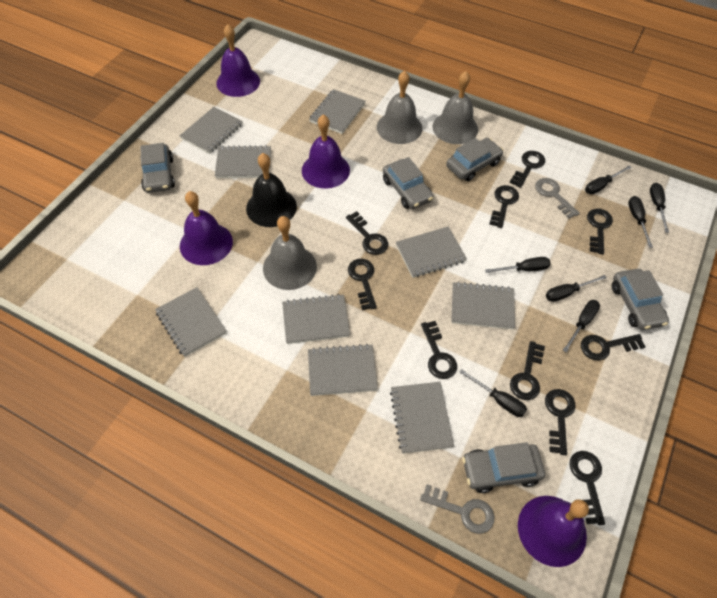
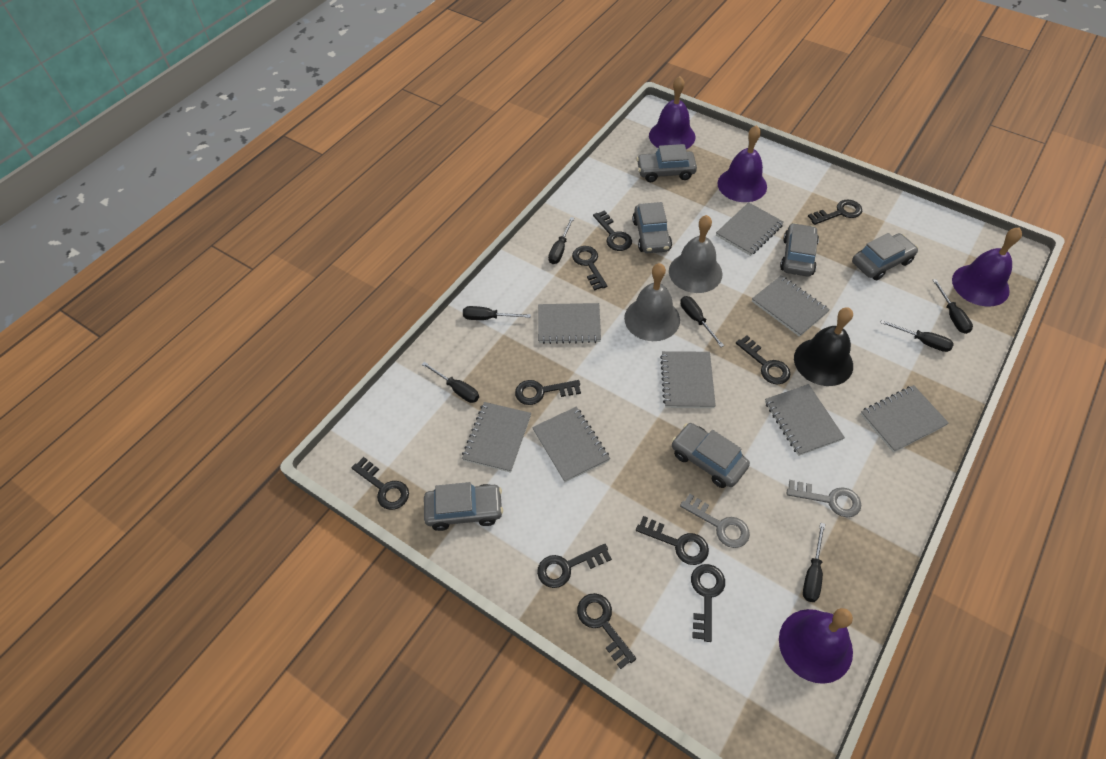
grey bell: 3 -> 2
grey car: 5 -> 6
grey notebook: 9 -> 8

